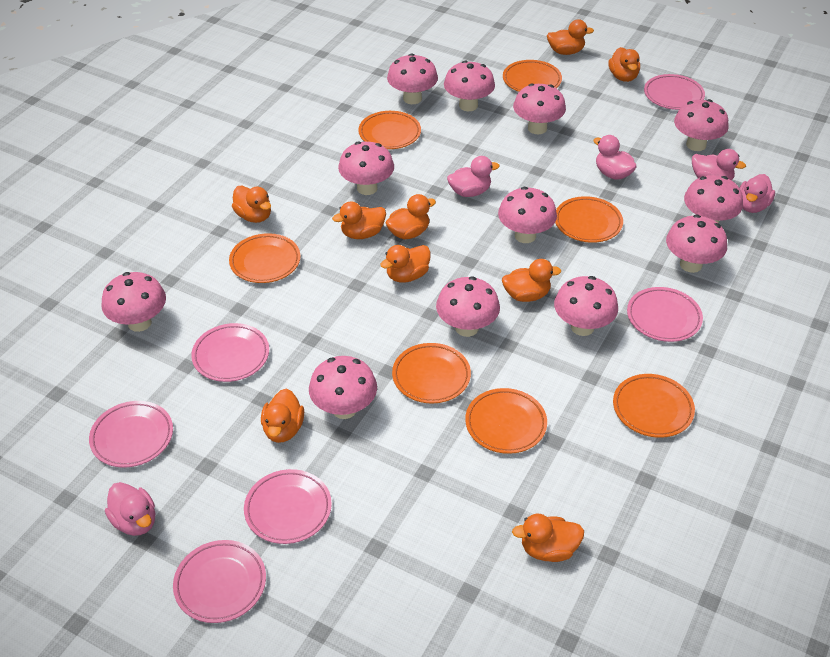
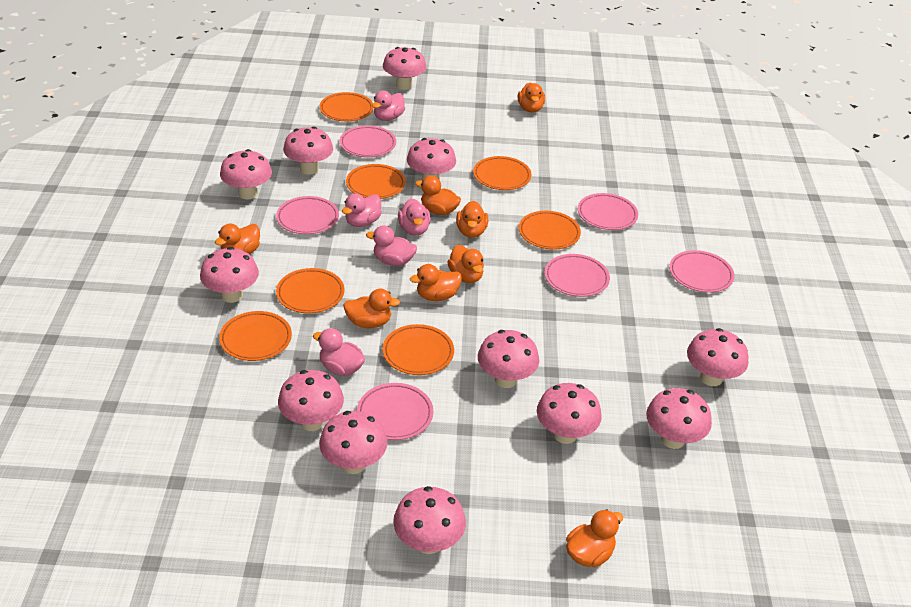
orange duck: 9 -> 8

